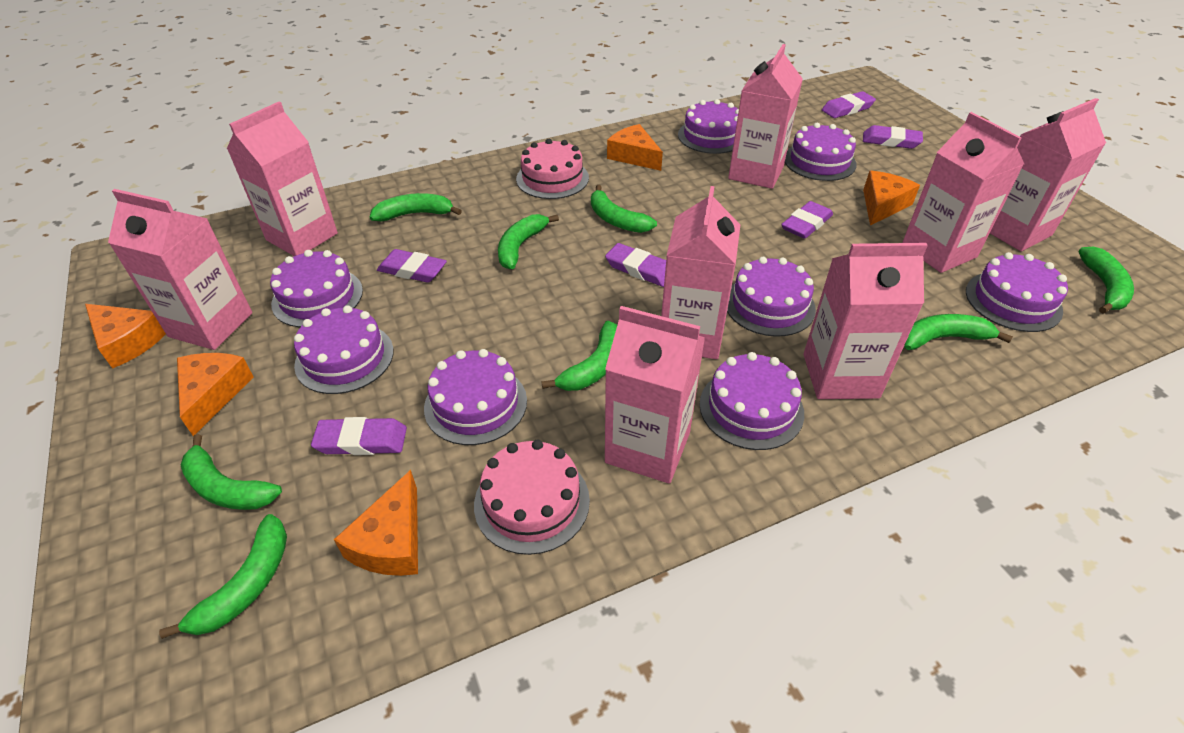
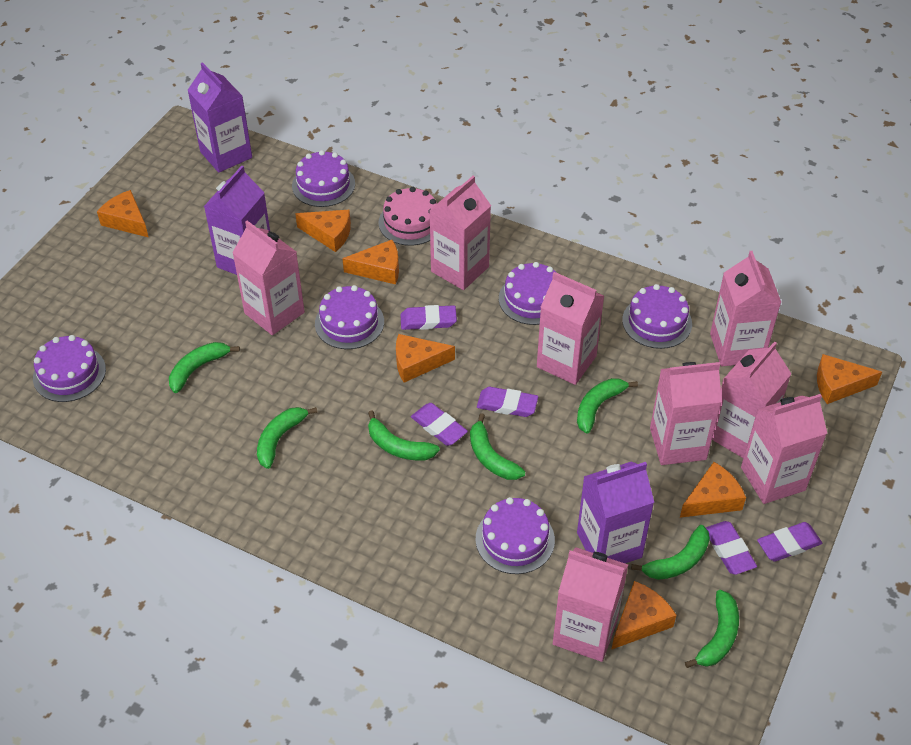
green banana: 8 -> 7
orange cheese: 5 -> 7
pink cake: 2 -> 1
purple cake: 8 -> 6
purple carton: 0 -> 3
purple eraser: 6 -> 5

